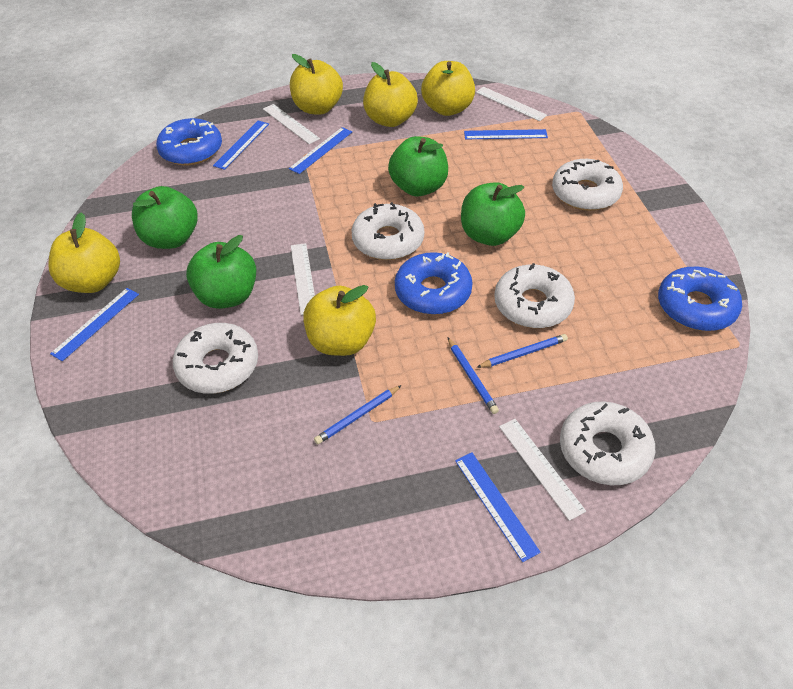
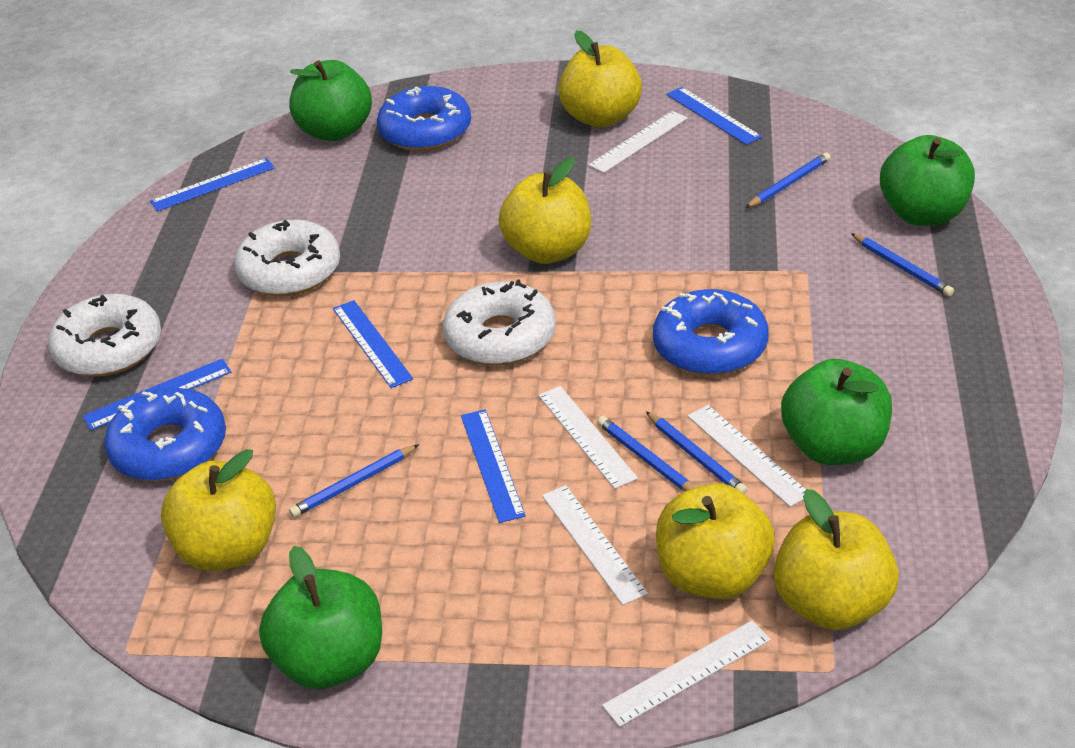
blue pencil: 3 -> 5
white donut: 5 -> 3
white ruler: 4 -> 5

